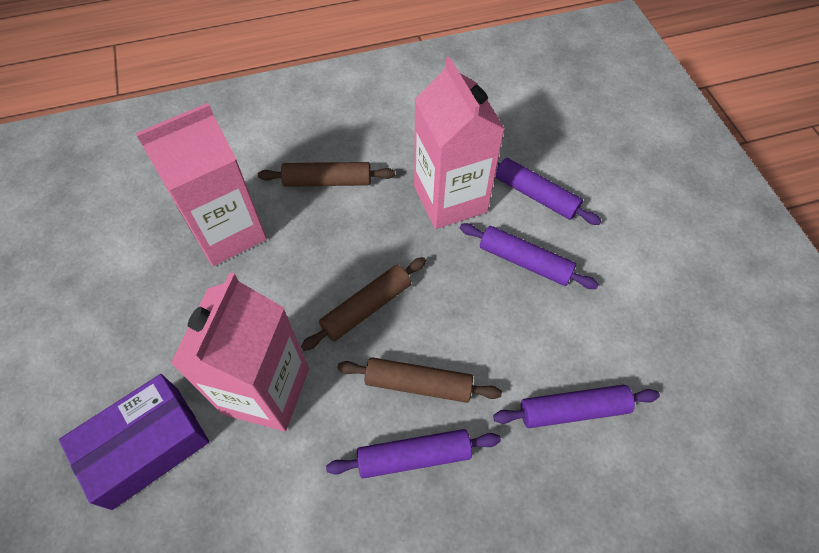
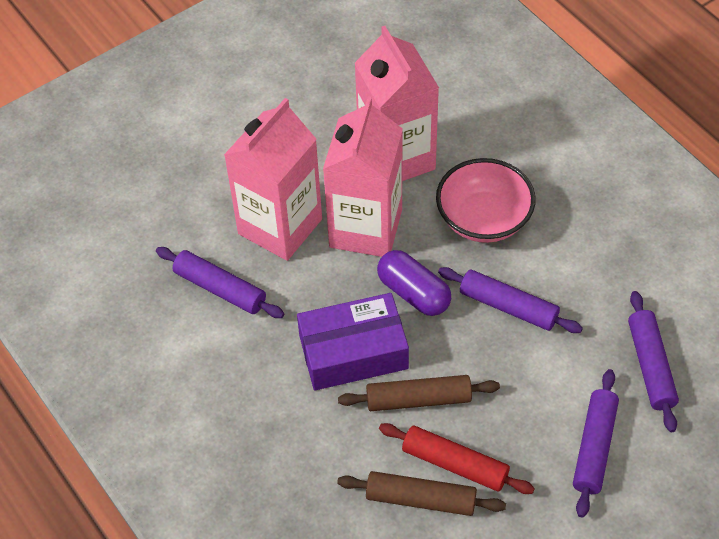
brown rolling pin: 3 -> 2
pink bowl: 0 -> 1
purple capsule: 0 -> 1
red rolling pin: 0 -> 1

